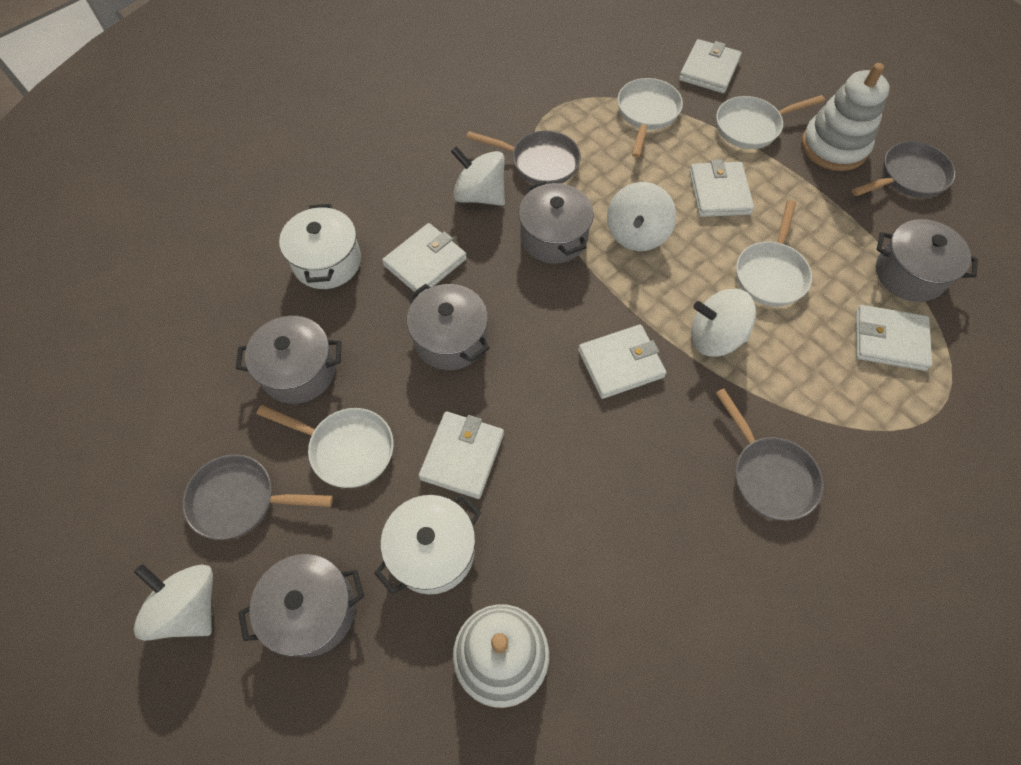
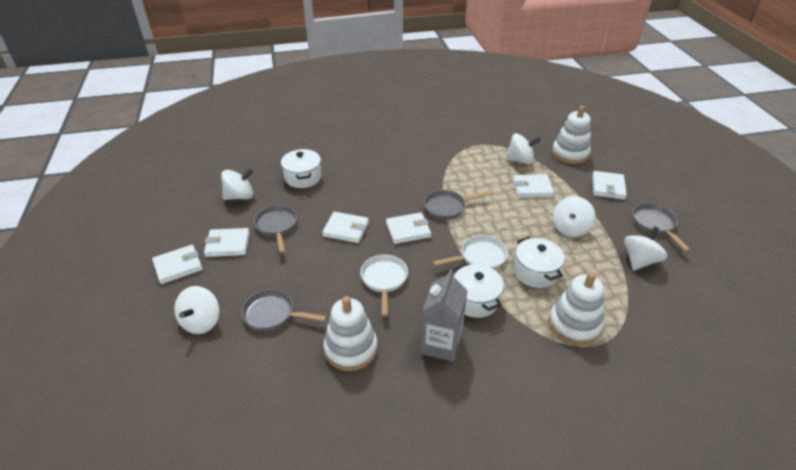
grey carton: 0 -> 1
grey pot: 5 -> 0
white pan: 4 -> 2
white pot: 2 -> 3
white spinning top: 4 -> 5
white stacking toy: 2 -> 3

